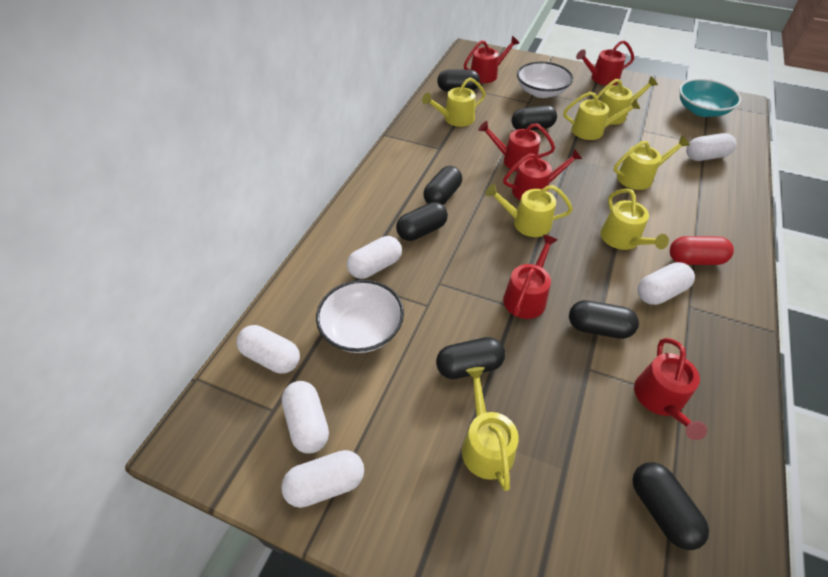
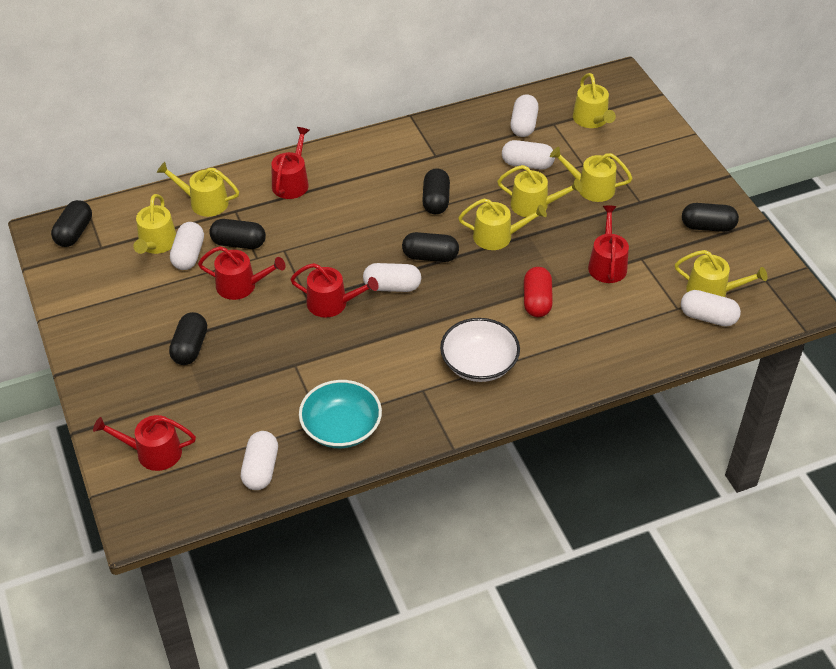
black capsule: 7 -> 6
red watering can: 6 -> 5
white bowl: 2 -> 1

